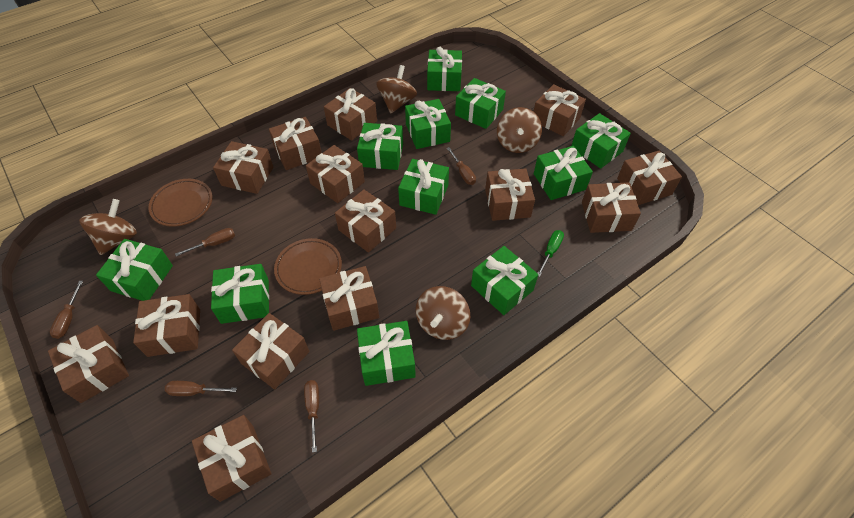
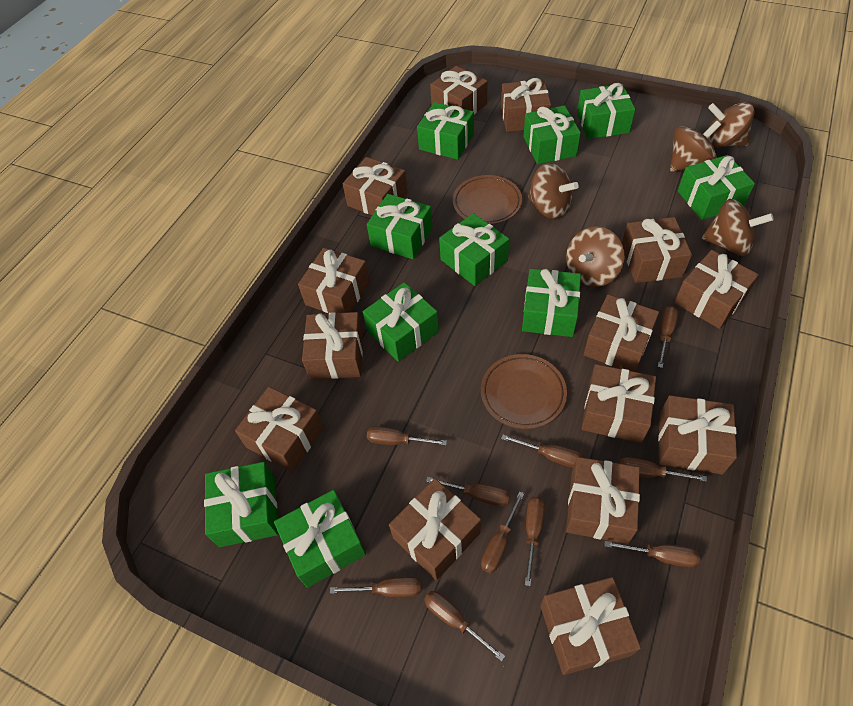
brown screwdriver: 5 -> 10
brown spinning top: 4 -> 5
green gift: 11 -> 10
green screwdriver: 1 -> 0

